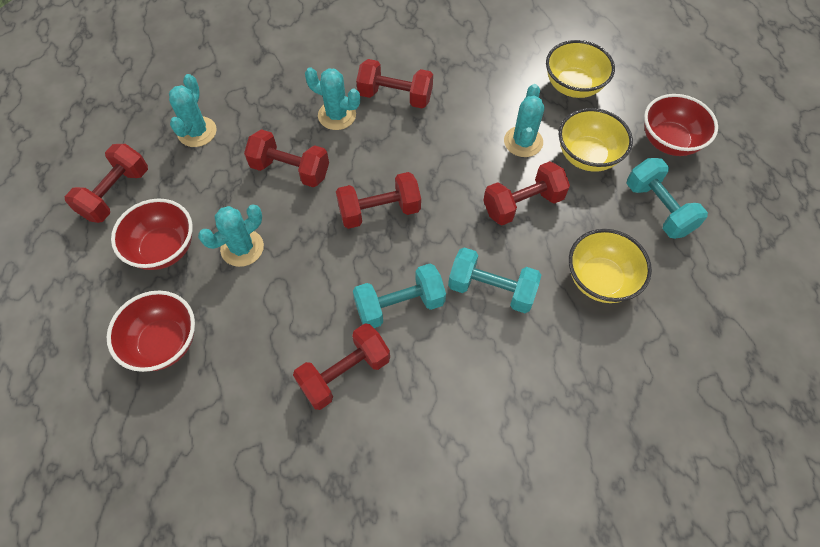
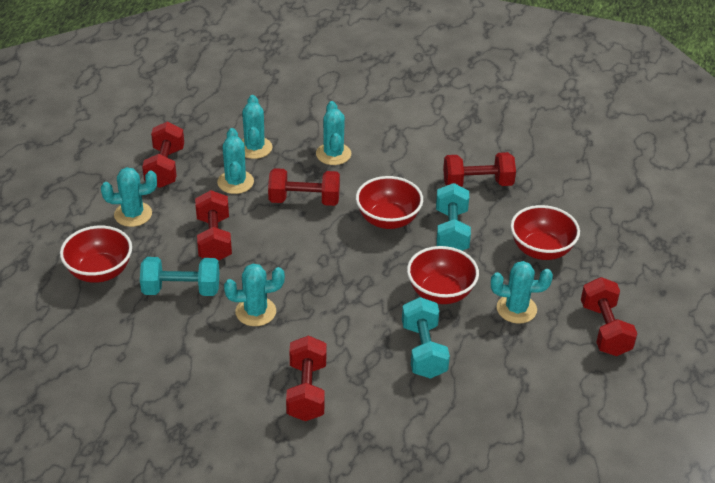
red bowl: 3 -> 4
turquoise cactus: 4 -> 6
yellow bowl: 3 -> 0

